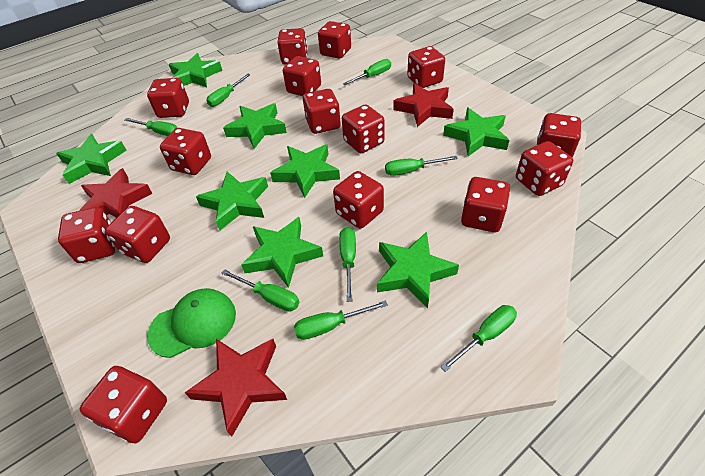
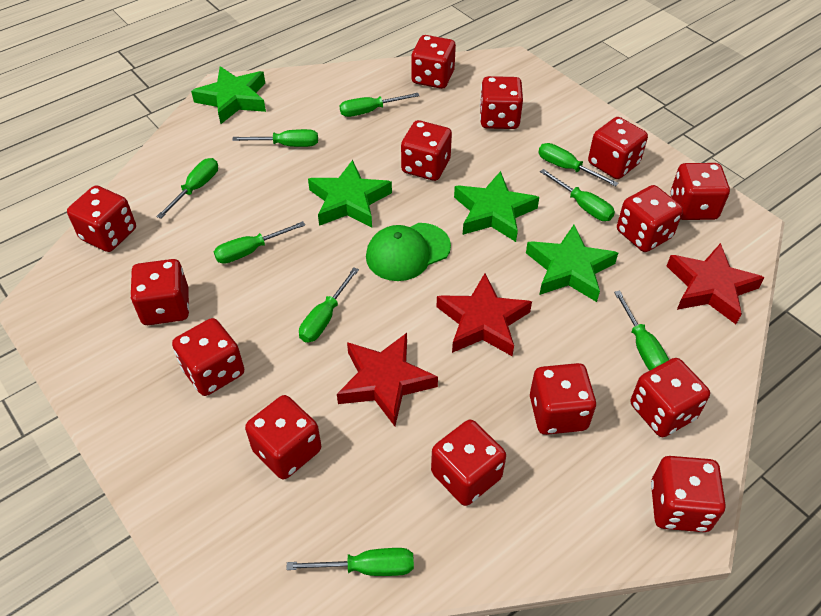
green screwdriver: 8 -> 9
green star: 8 -> 4
red dice: 15 -> 14

